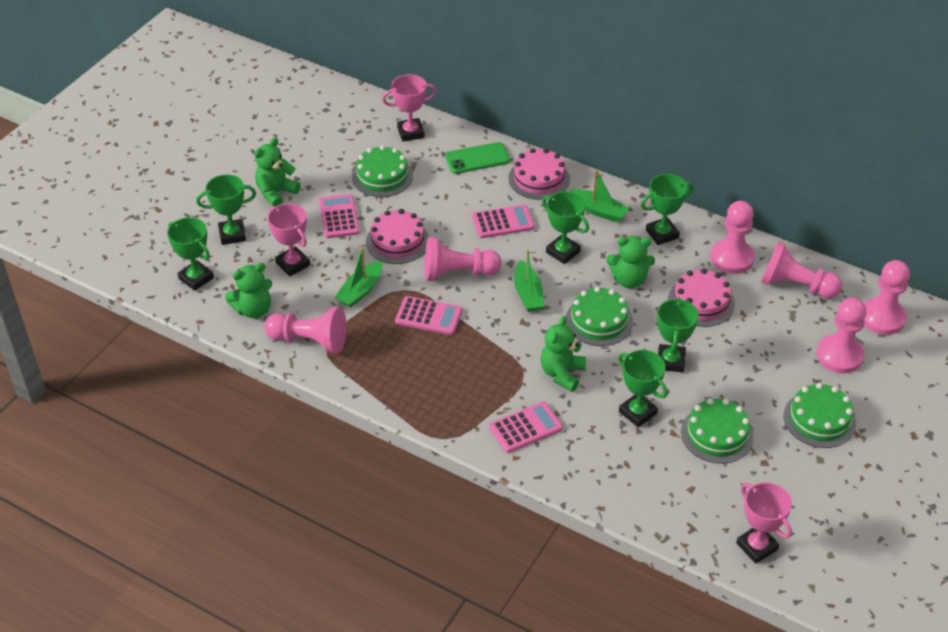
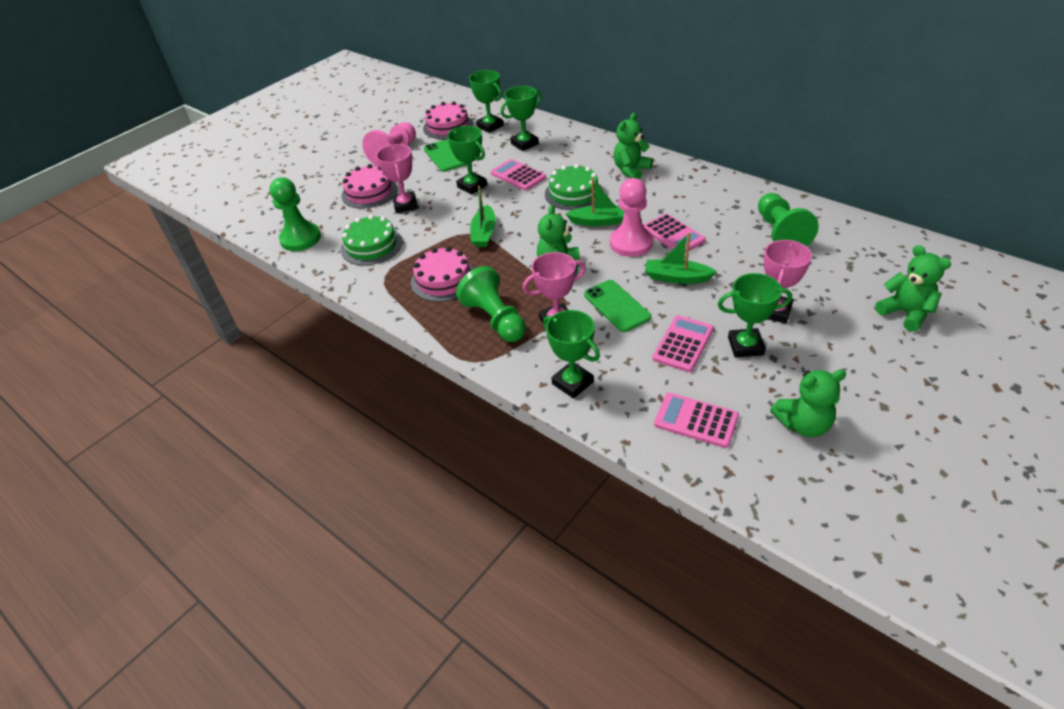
green cake: 4 -> 2
green pawn: 0 -> 3
green phone: 1 -> 2
green trophy: 6 -> 5
pink pawn: 6 -> 2

